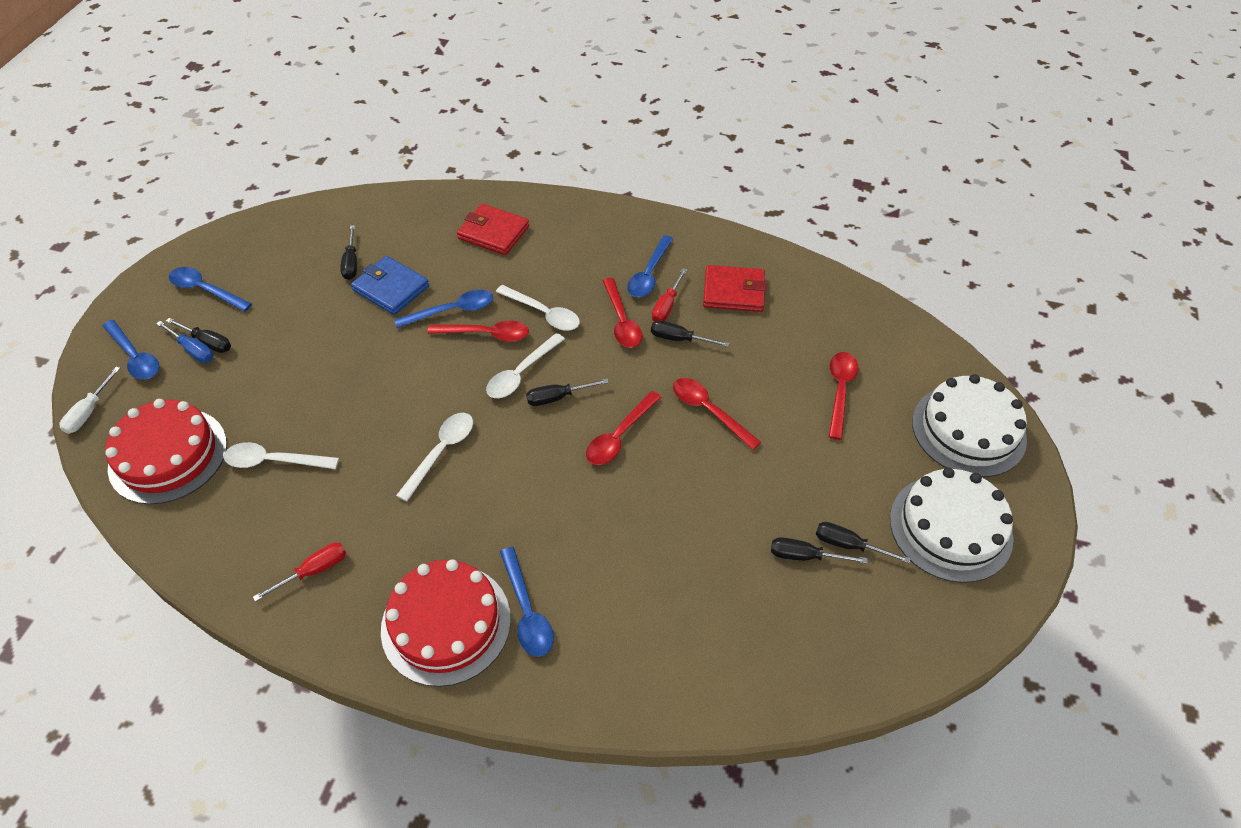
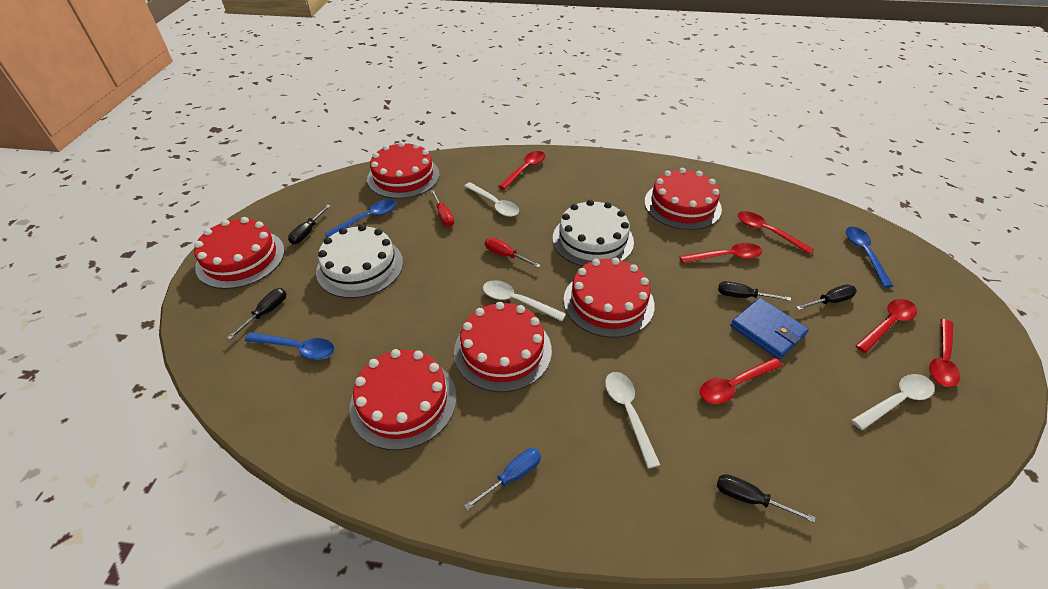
black screwdriver: 6 -> 5
blue spoon: 5 -> 3
red cake: 2 -> 6
red spoon: 5 -> 6
red wallet: 2 -> 0
white screwdriver: 1 -> 0

